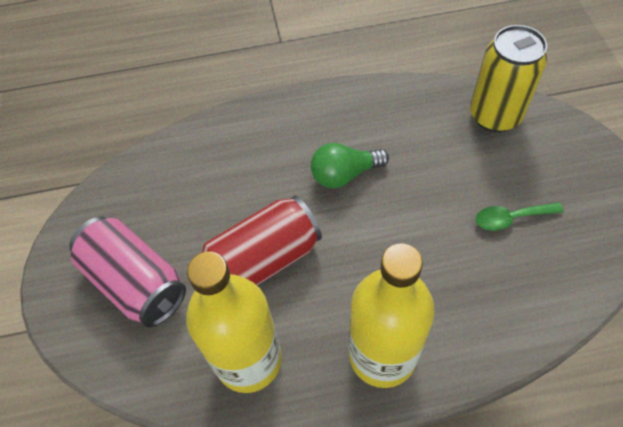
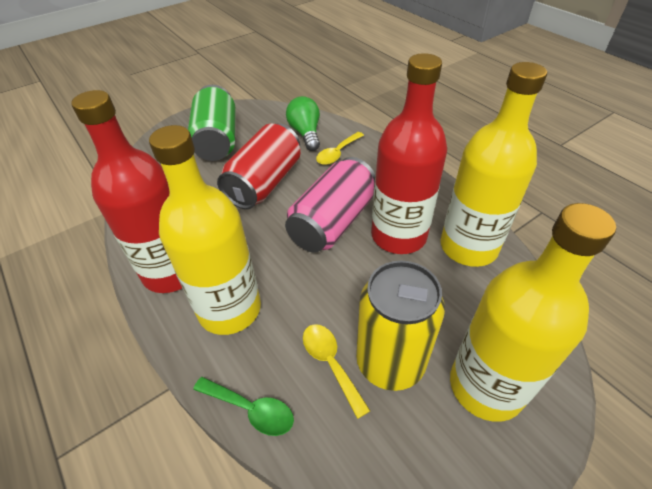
green can: 0 -> 1
red bottle: 0 -> 2
yellow bottle: 2 -> 3
yellow spoon: 0 -> 2

